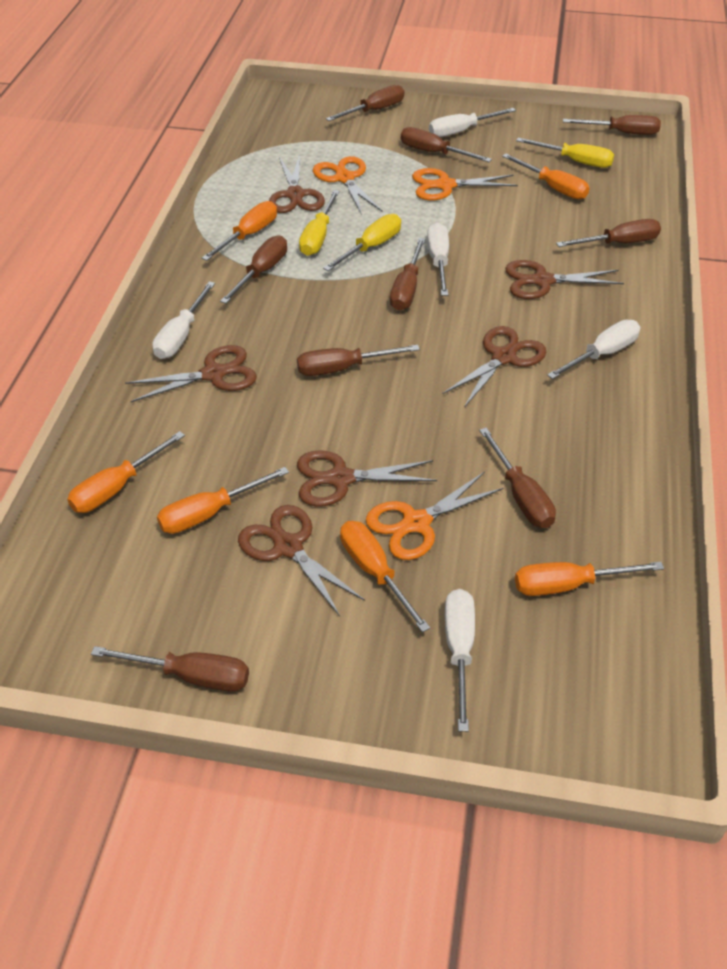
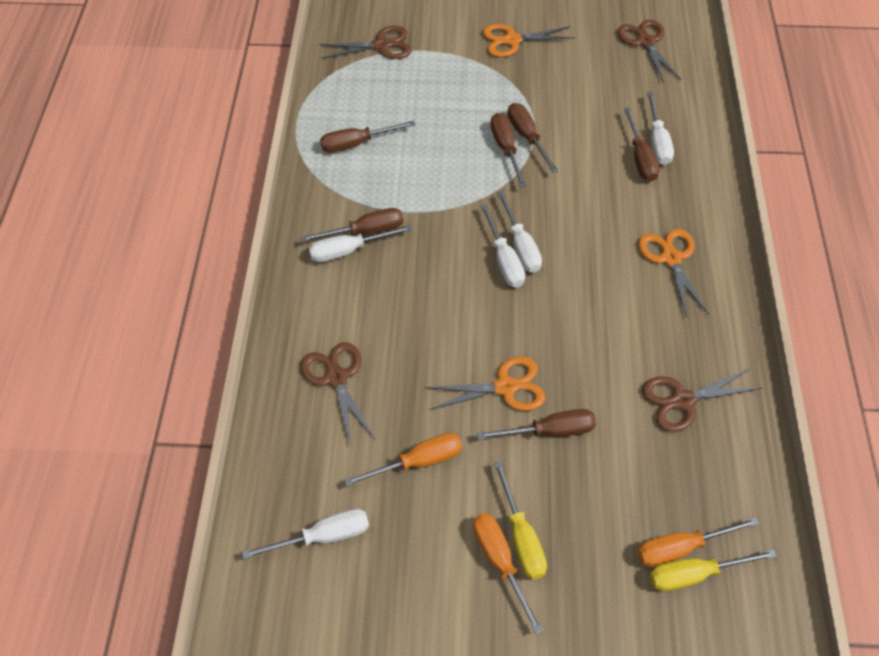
brown scissors: 6 -> 4
brown screwdriver: 9 -> 6
orange screwdriver: 6 -> 3
yellow screwdriver: 3 -> 2

